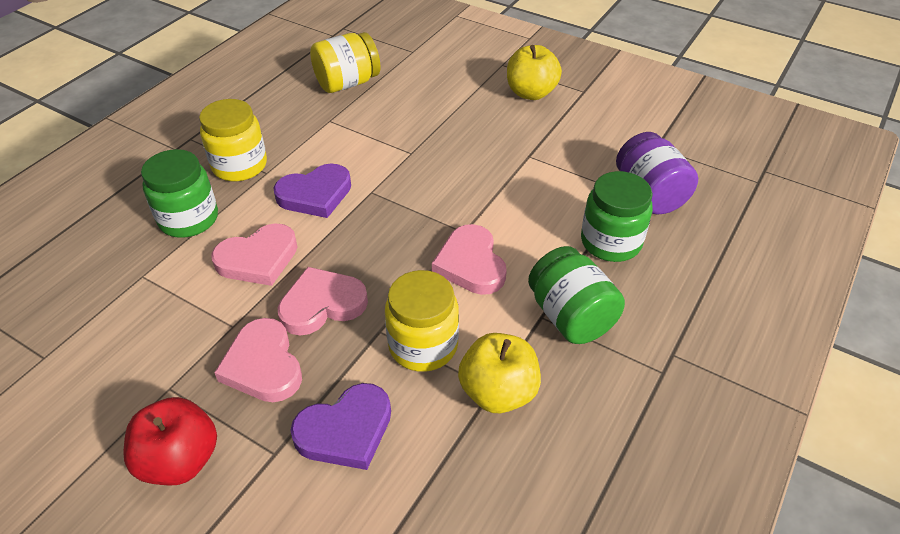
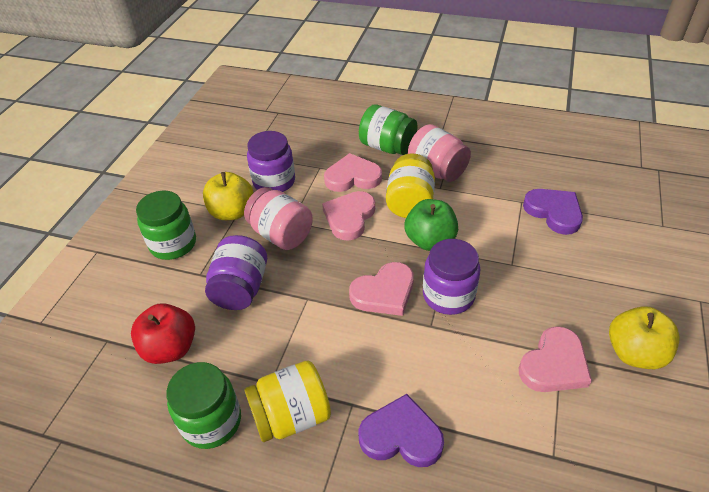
green apple: 0 -> 1
pink jar: 0 -> 2
purple jar: 1 -> 3
yellow jar: 3 -> 2

